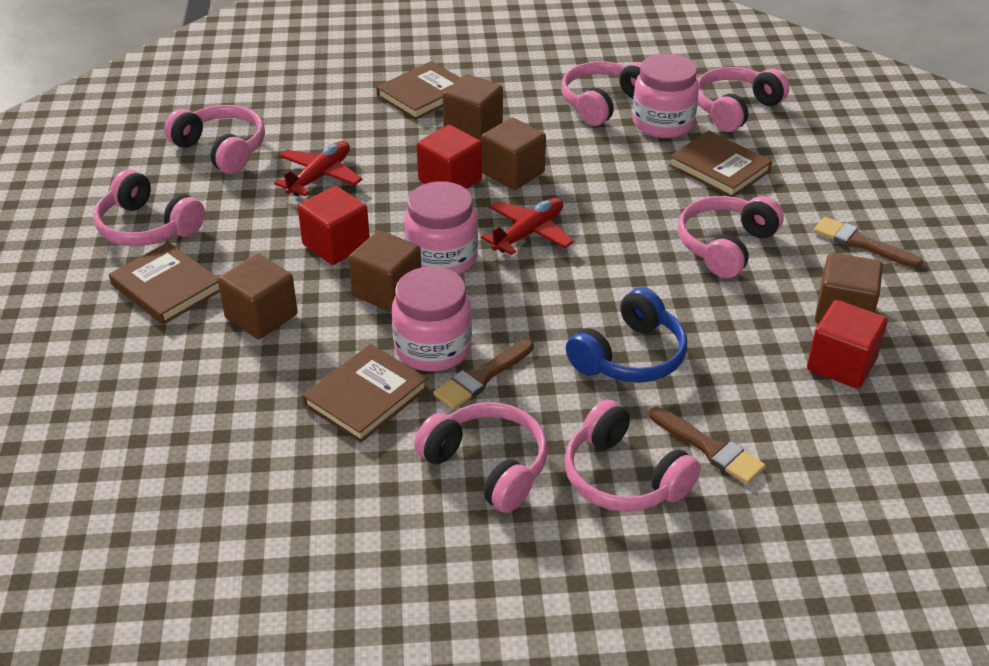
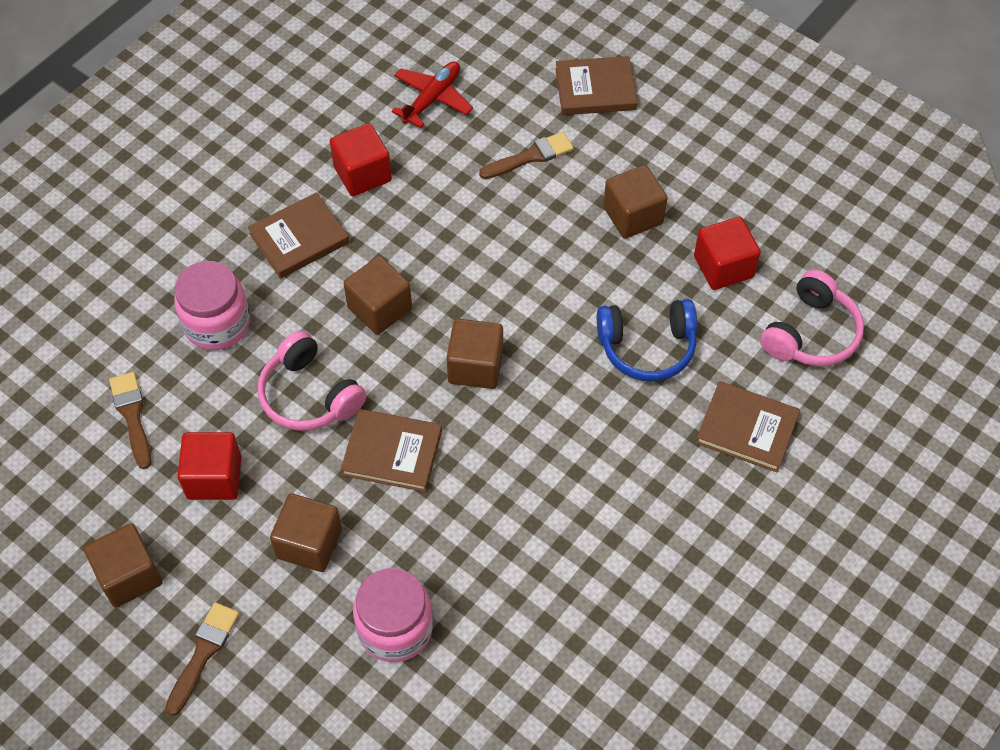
pink headphones: 7 -> 2
pink jar: 3 -> 2
red plane: 2 -> 1

